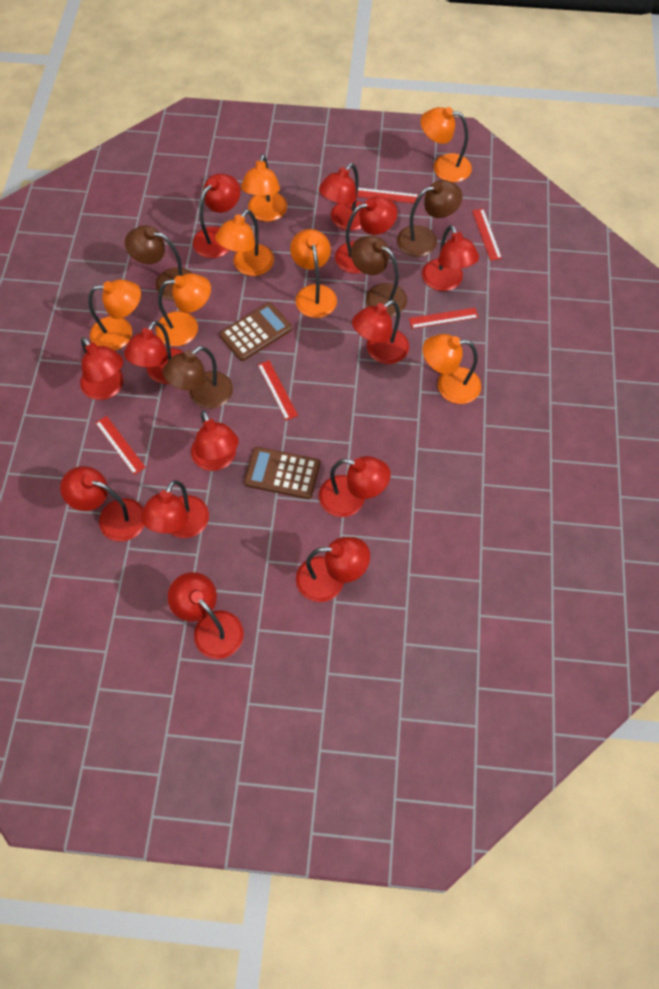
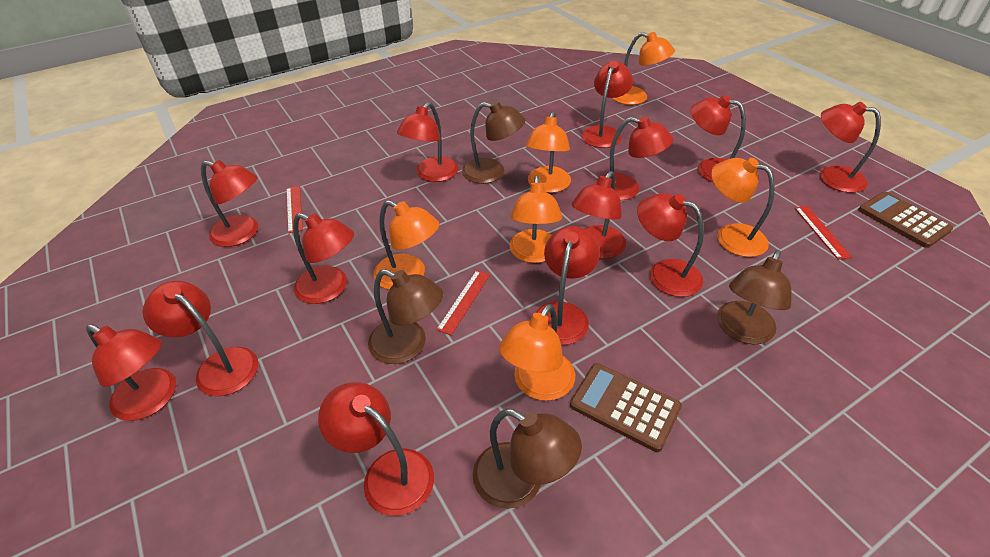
orange lamp: 7 -> 6
red ruler: 5 -> 3

